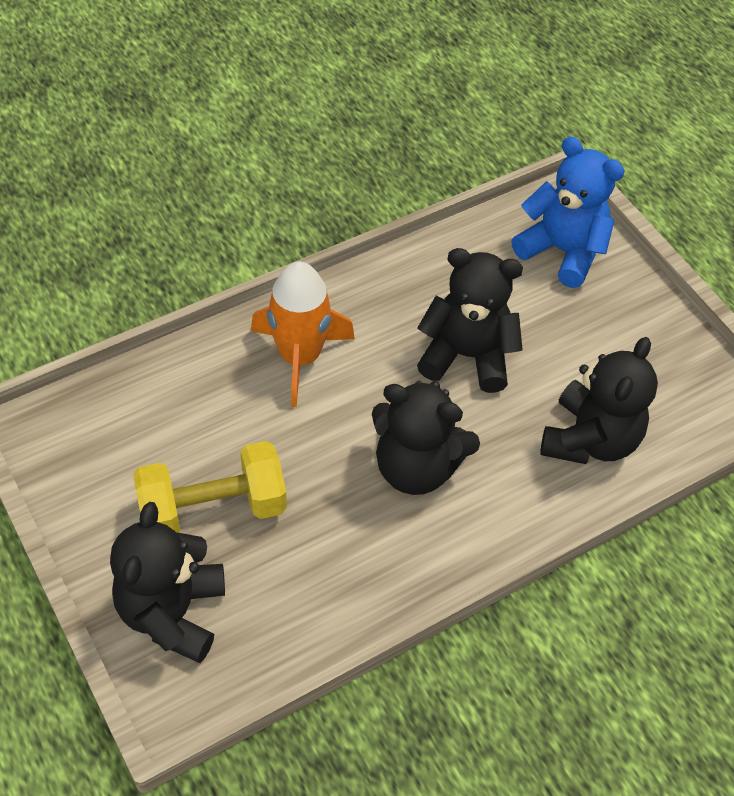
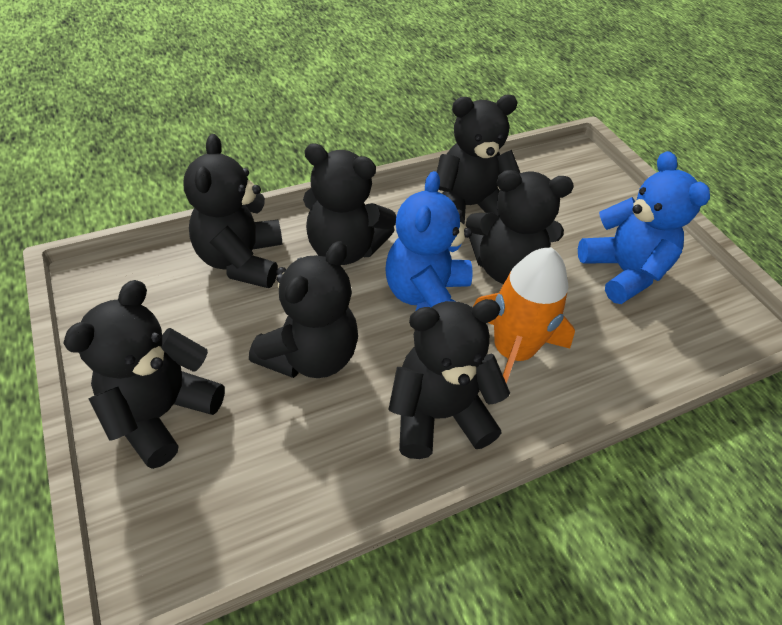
black teddy bear: 4 -> 7
blue teddy bear: 1 -> 2
yellow dumbbell: 1 -> 0

